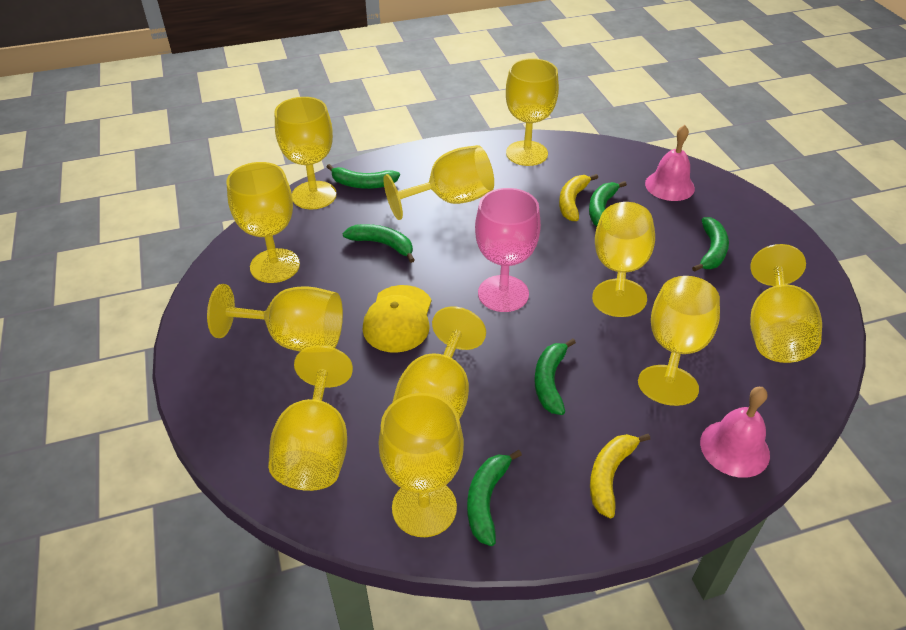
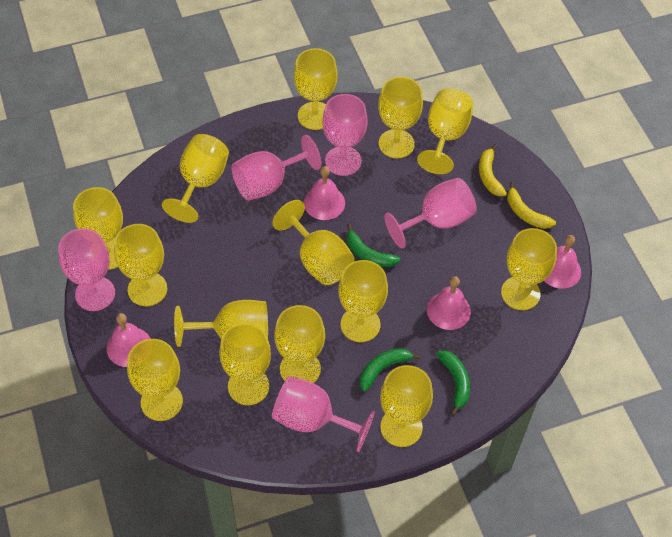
green banana: 6 -> 3
pink bell: 2 -> 4
pink goblet: 1 -> 5
yellow cap: 1 -> 0
yellow goblet: 11 -> 14

